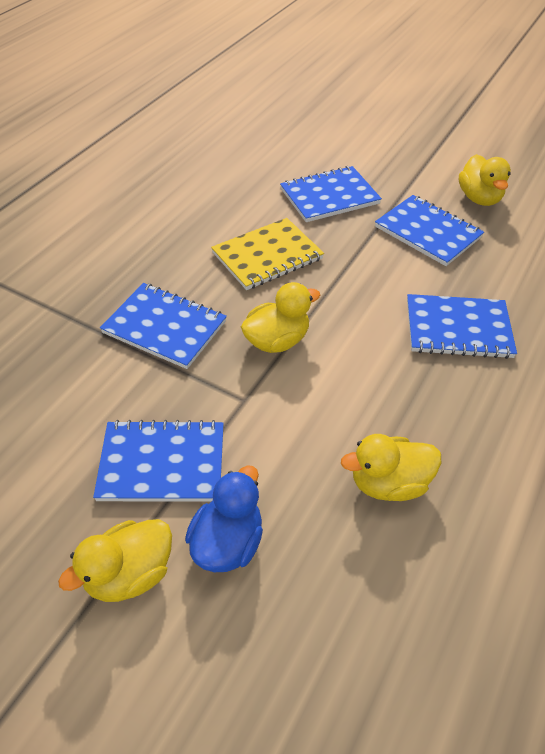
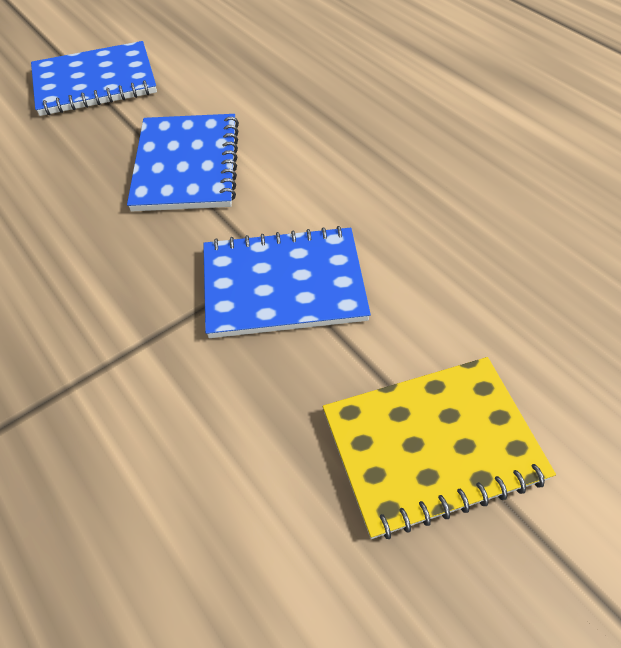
blue duck: 1 -> 0
blue notebook: 5 -> 3
yellow duck: 4 -> 0

